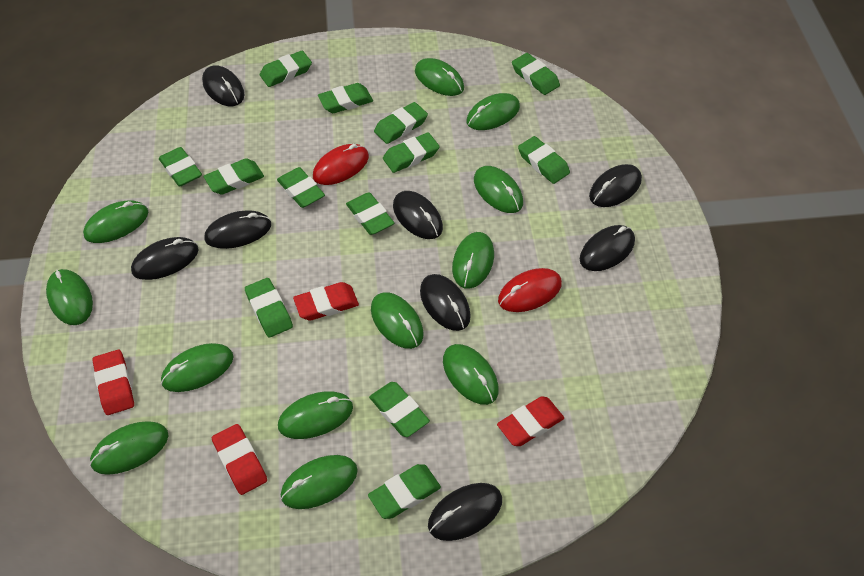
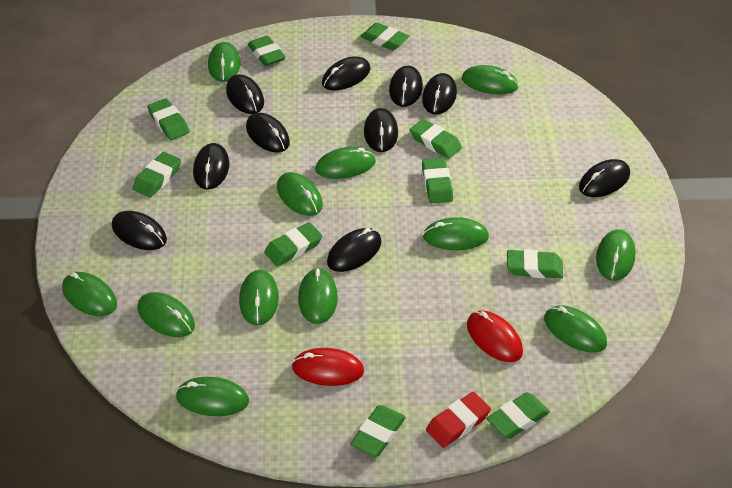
black mouse: 8 -> 10
green eraser: 13 -> 10
red eraser: 4 -> 1

